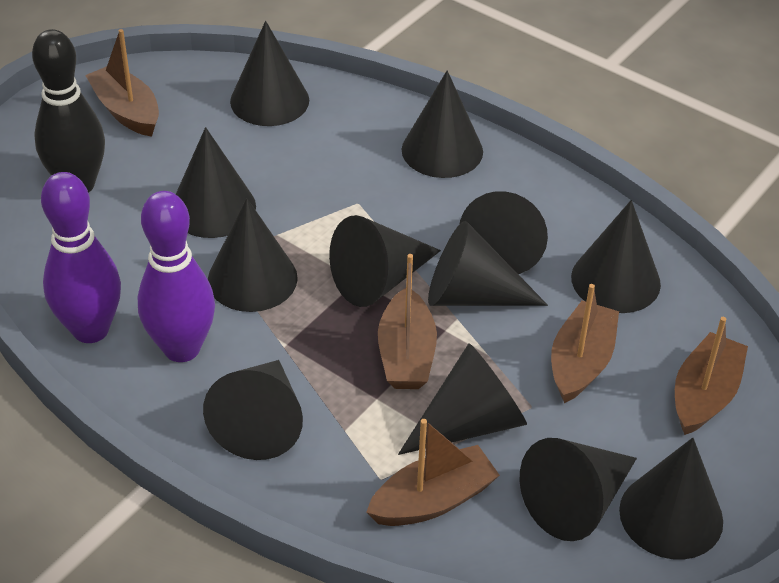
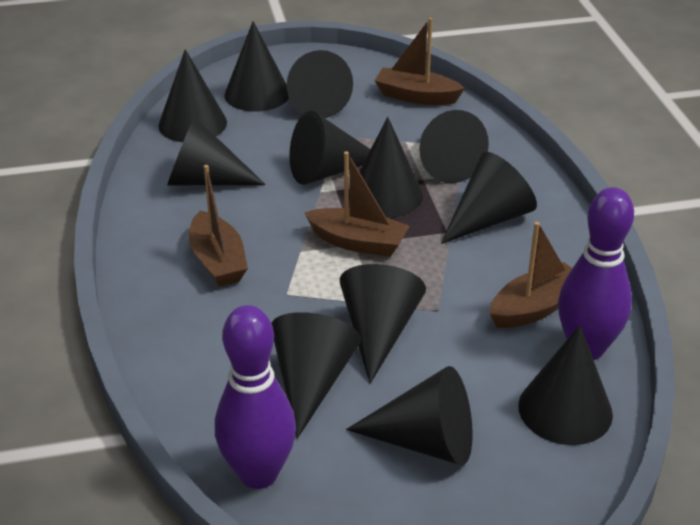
black bowling pin: 1 -> 0
brown boat: 5 -> 4

